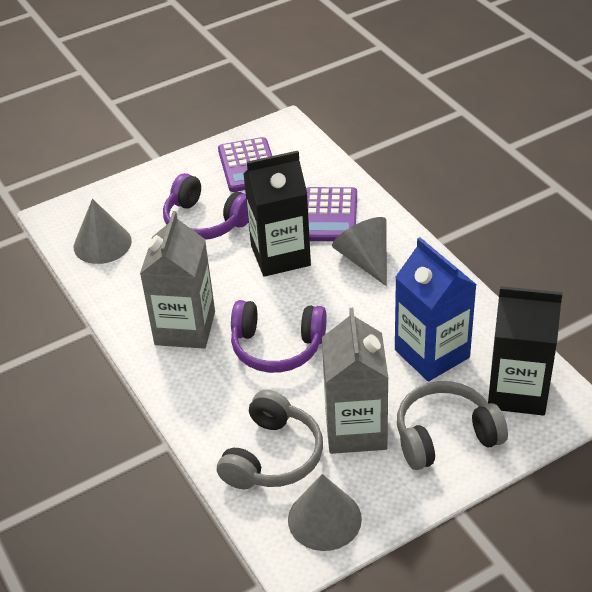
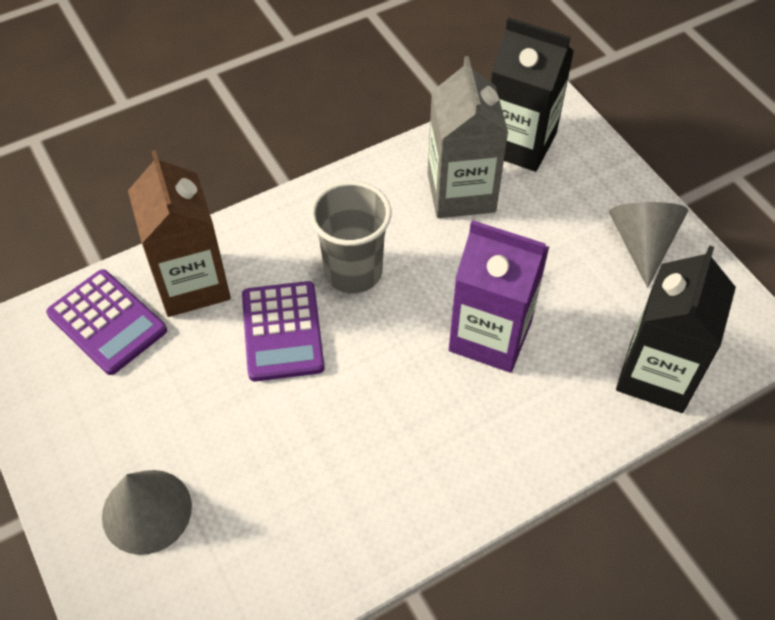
blue carton: 1 -> 0
brown carton: 0 -> 1
grey carton: 2 -> 1
grey cone: 3 -> 2
grey cup: 0 -> 1
grey headphones: 2 -> 0
purple carton: 0 -> 1
purple headphones: 2 -> 0

